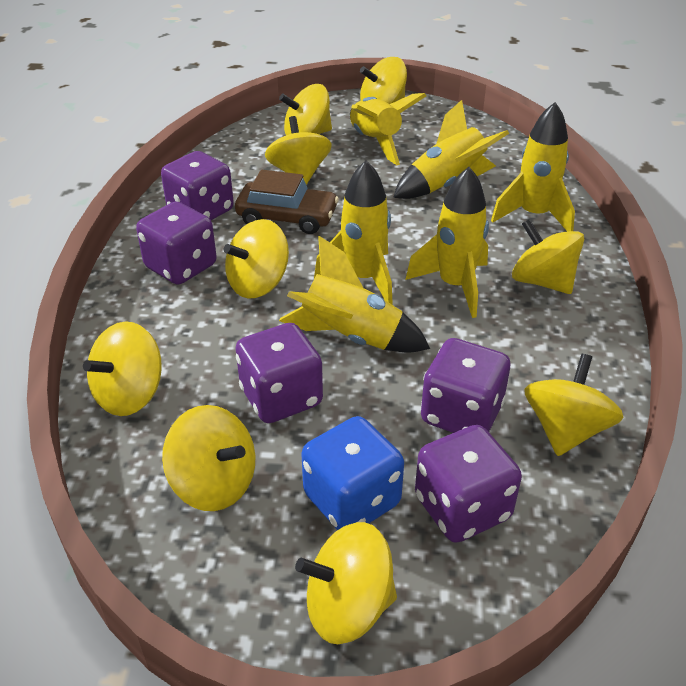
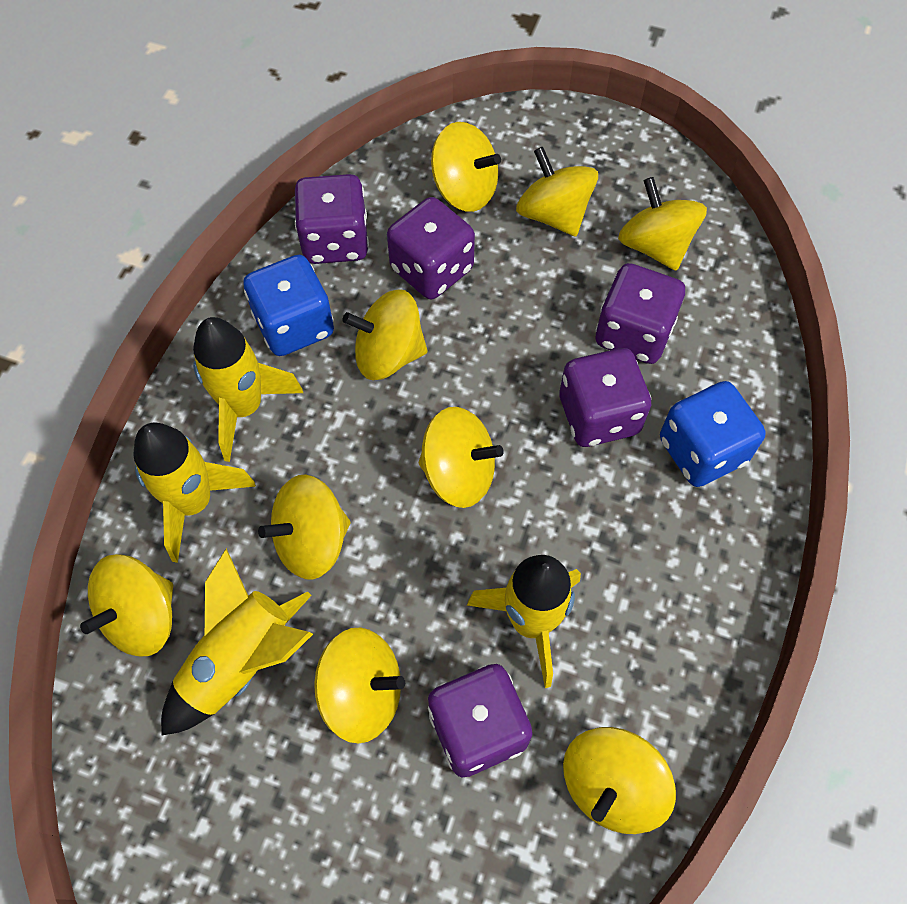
blue dice: 1 -> 2
brown car: 1 -> 0
yellow rocket: 6 -> 4

